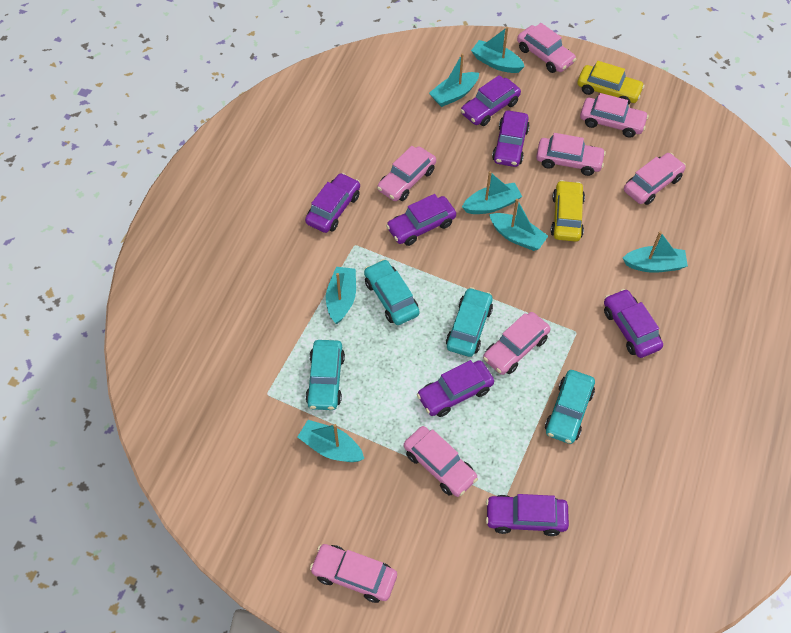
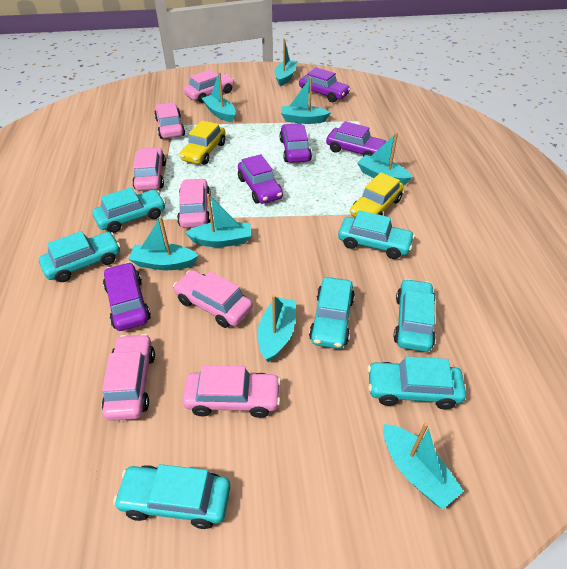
pink car: 8 -> 7
purple car: 7 -> 5
turquoise boat: 7 -> 8
turquoise car: 4 -> 7

